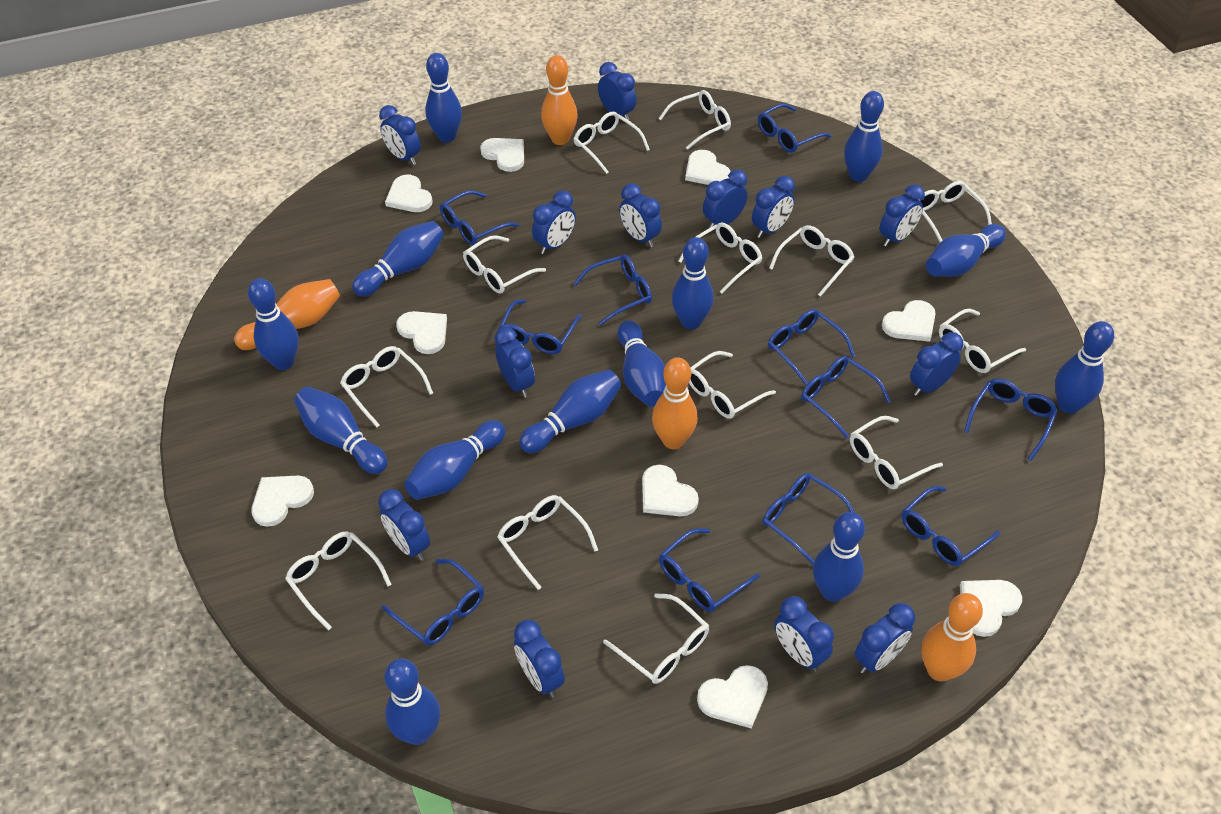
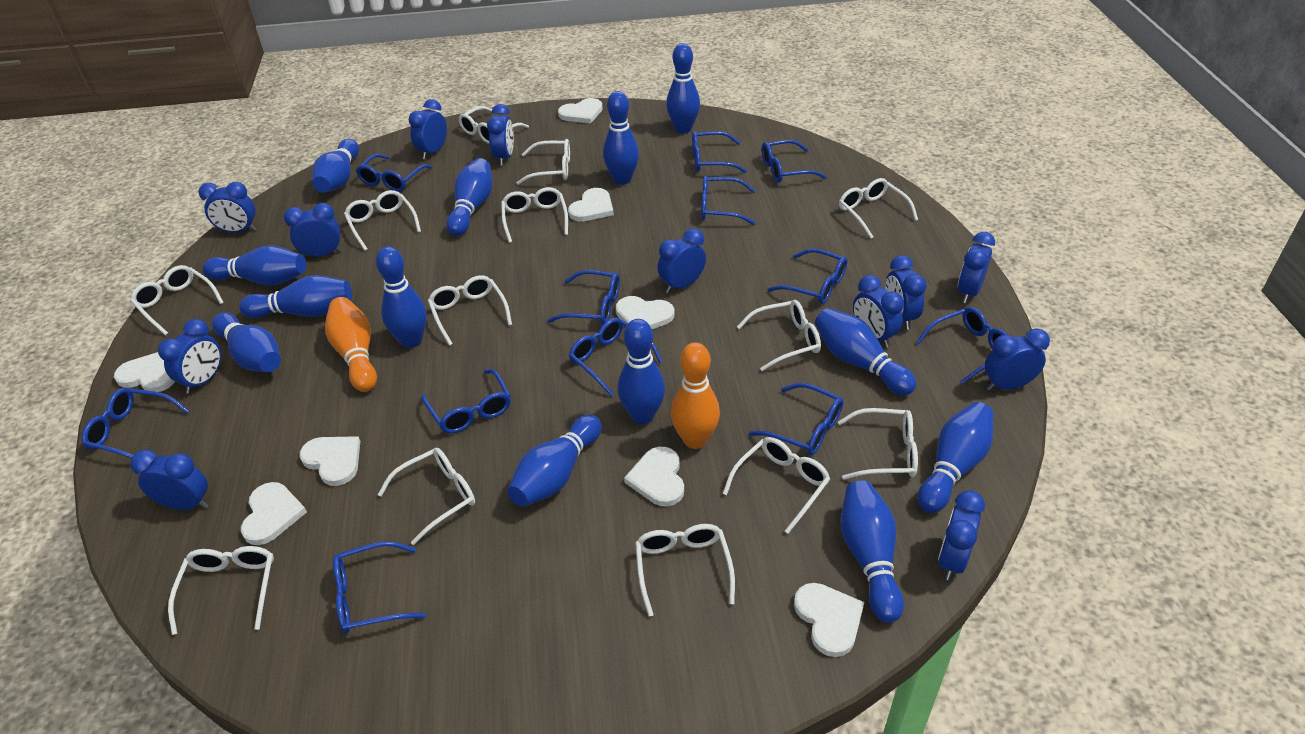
blue clock: 13 -> 12
blue glasses: 11 -> 12
orange bowling pin: 4 -> 2
white heart: 9 -> 8

